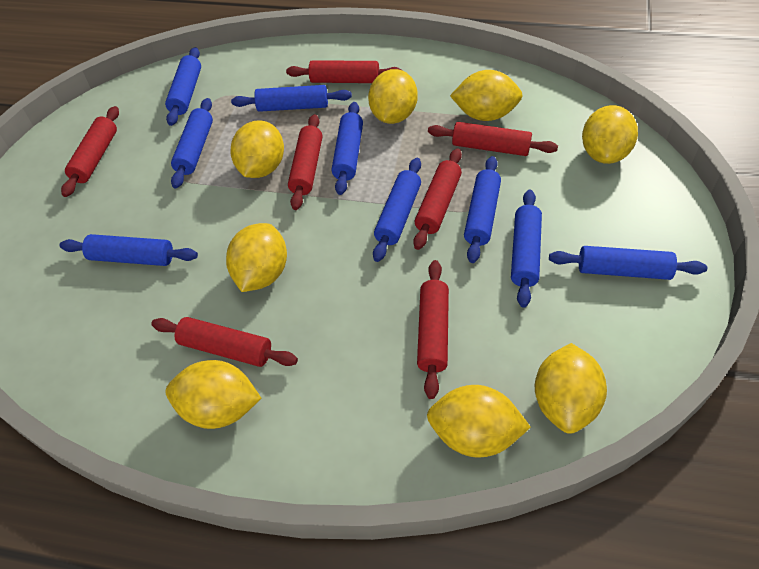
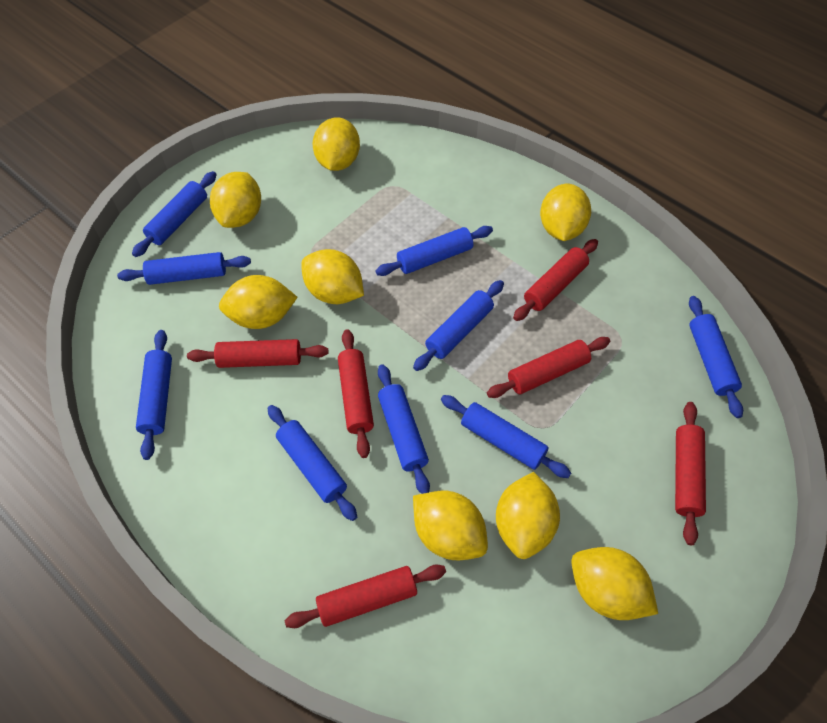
red rolling pin: 7 -> 6

